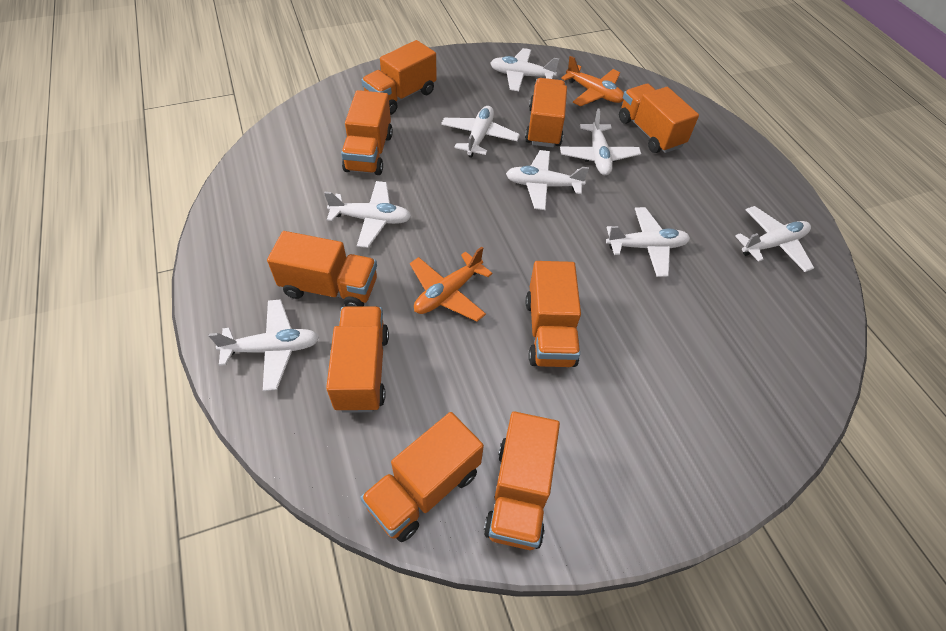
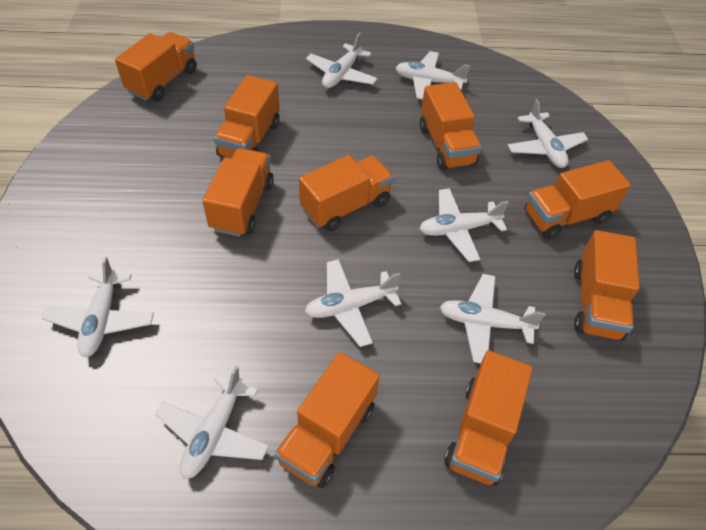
orange plane: 2 -> 0

